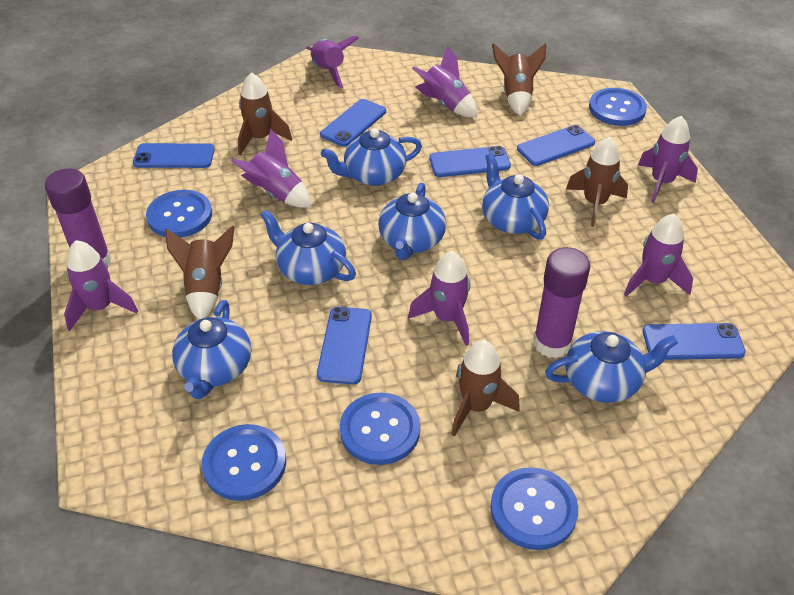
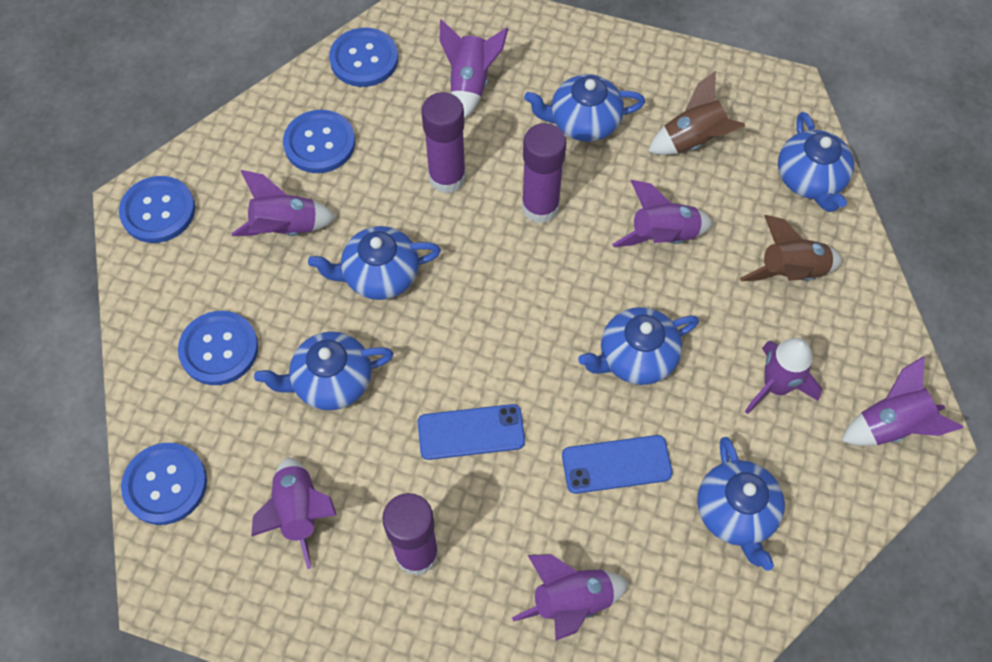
blue phone: 6 -> 2
brown rocket: 5 -> 2
purple glue stick: 2 -> 3

